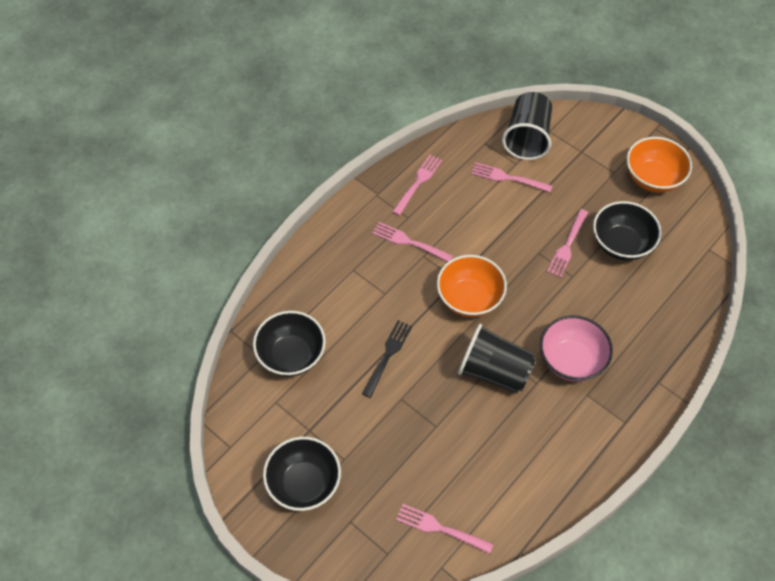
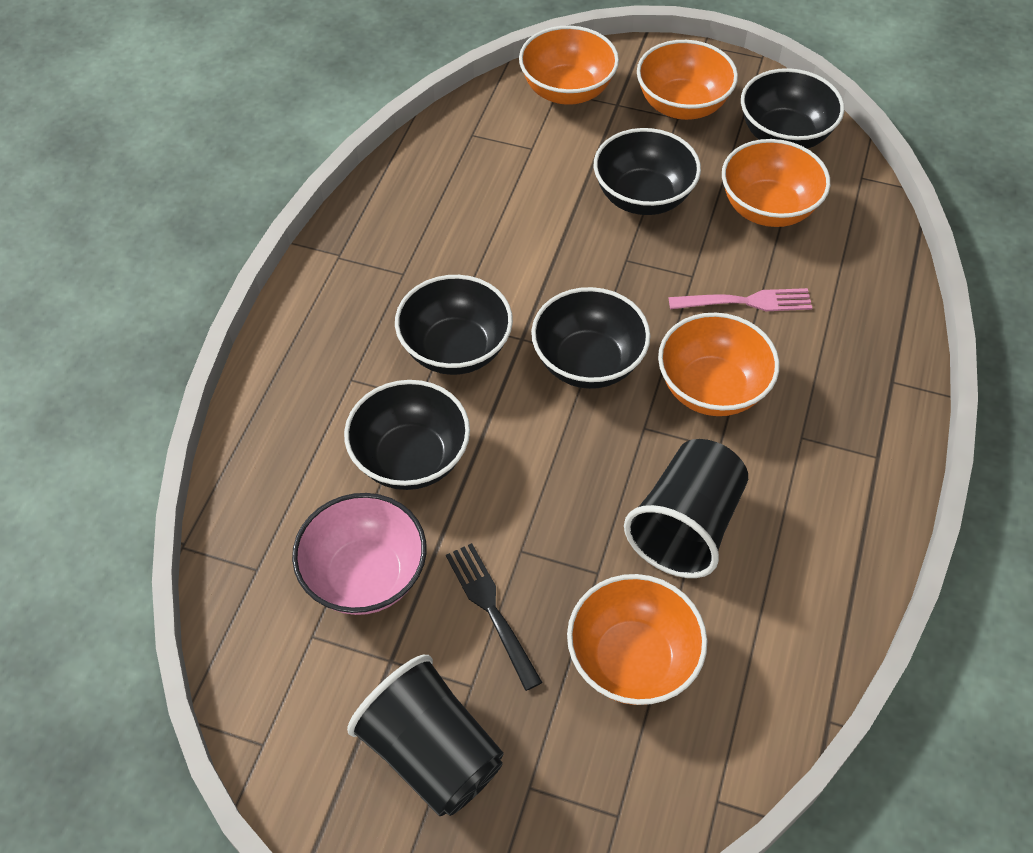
black bowl: 3 -> 5
orange bowl: 2 -> 5
pink fork: 5 -> 1

